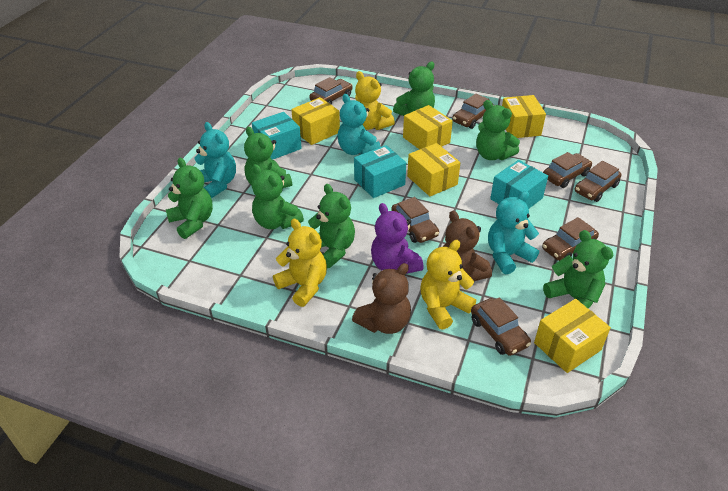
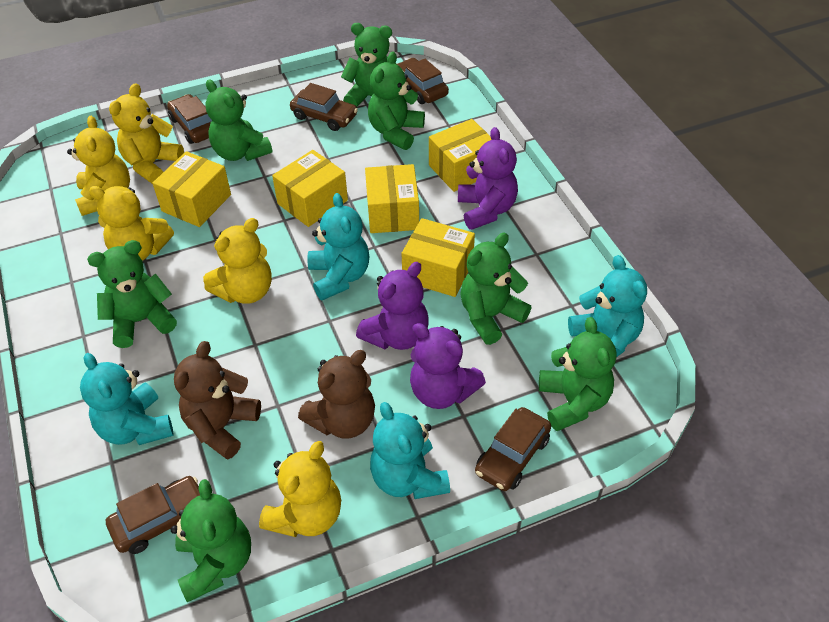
brown car: 7 -> 5
purple teddy bear: 1 -> 3
turquoise box: 3 -> 0
turquoise teddy bear: 3 -> 4
yellow teddy bear: 3 -> 5

